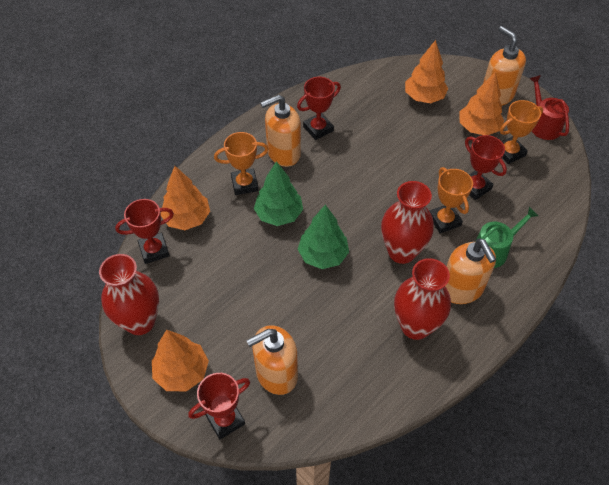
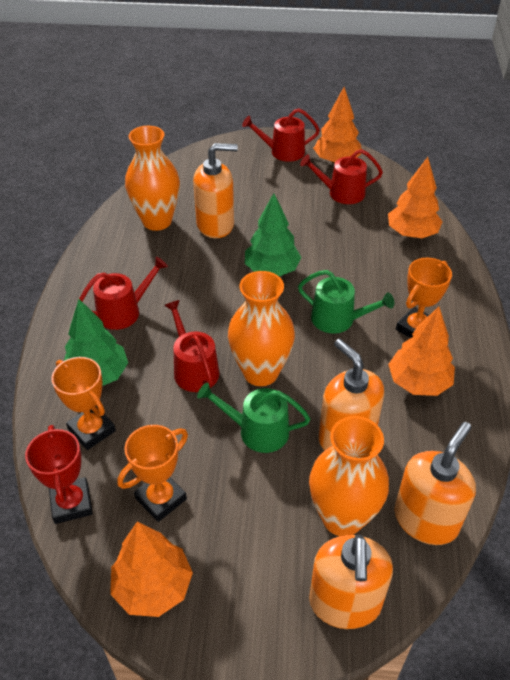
green watering can: 1 -> 2
orange vase: 0 -> 3
red trophy: 4 -> 1
red vase: 3 -> 0
red watering can: 1 -> 4

